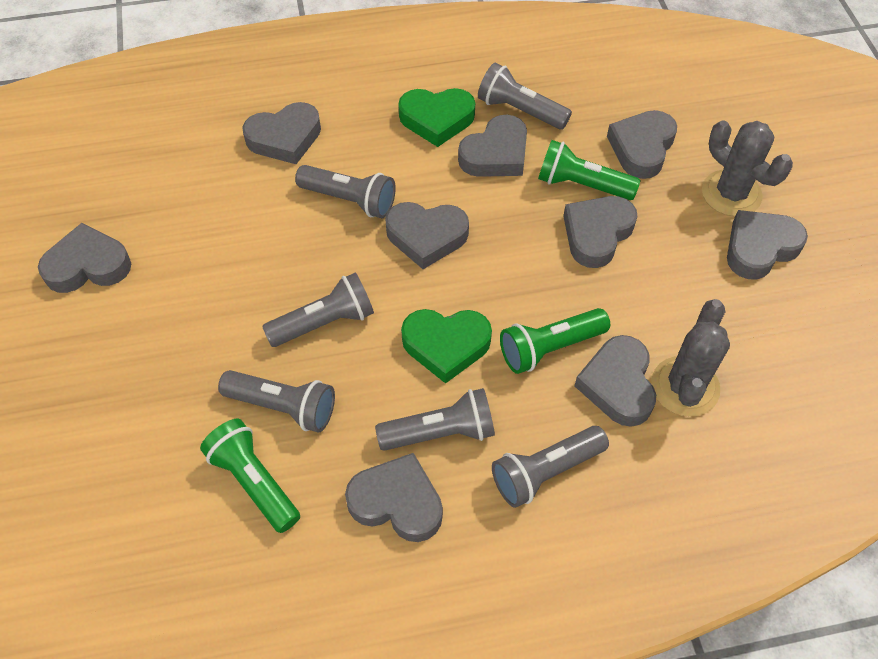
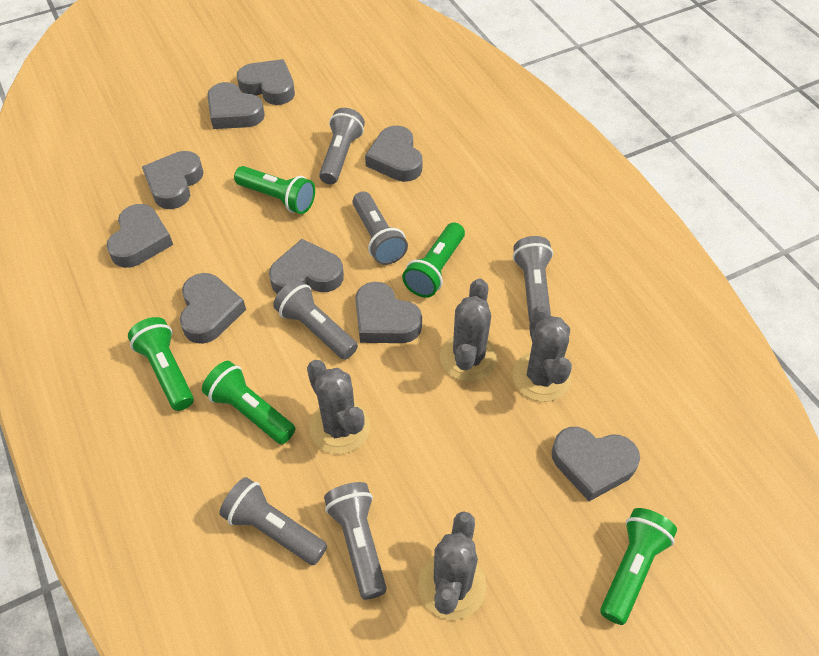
green flashlight: 3 -> 5
green heart: 2 -> 0
grey cactus: 2 -> 4

